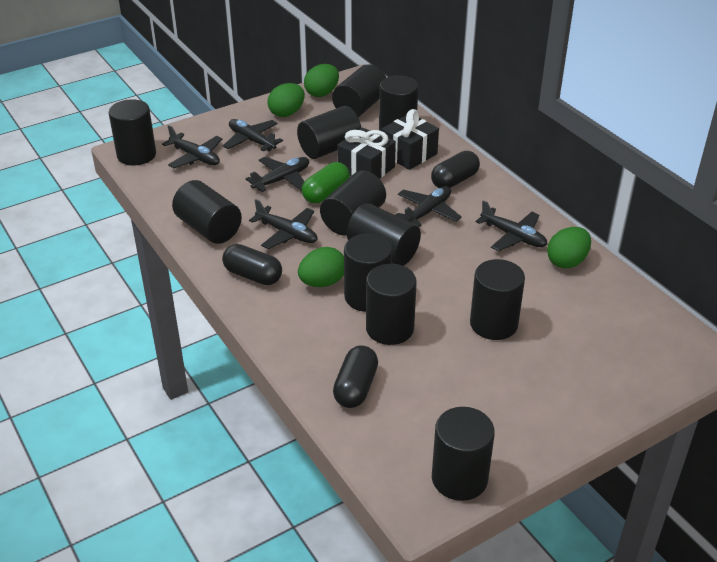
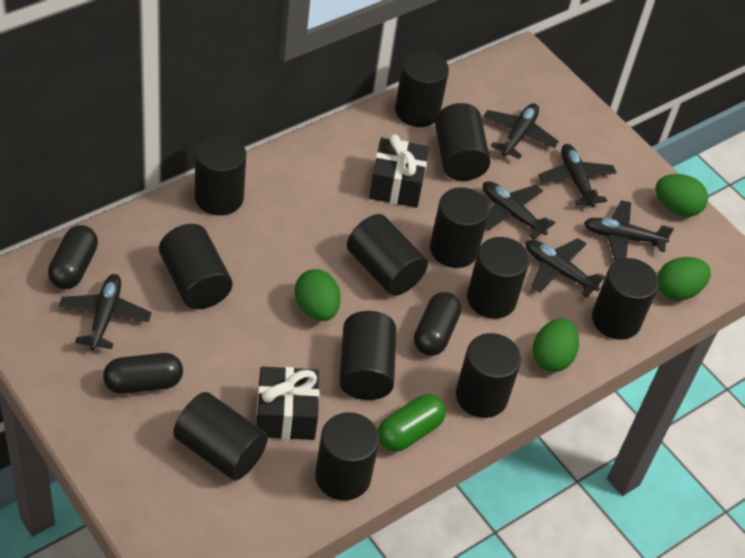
black cylinder: 11 -> 12

